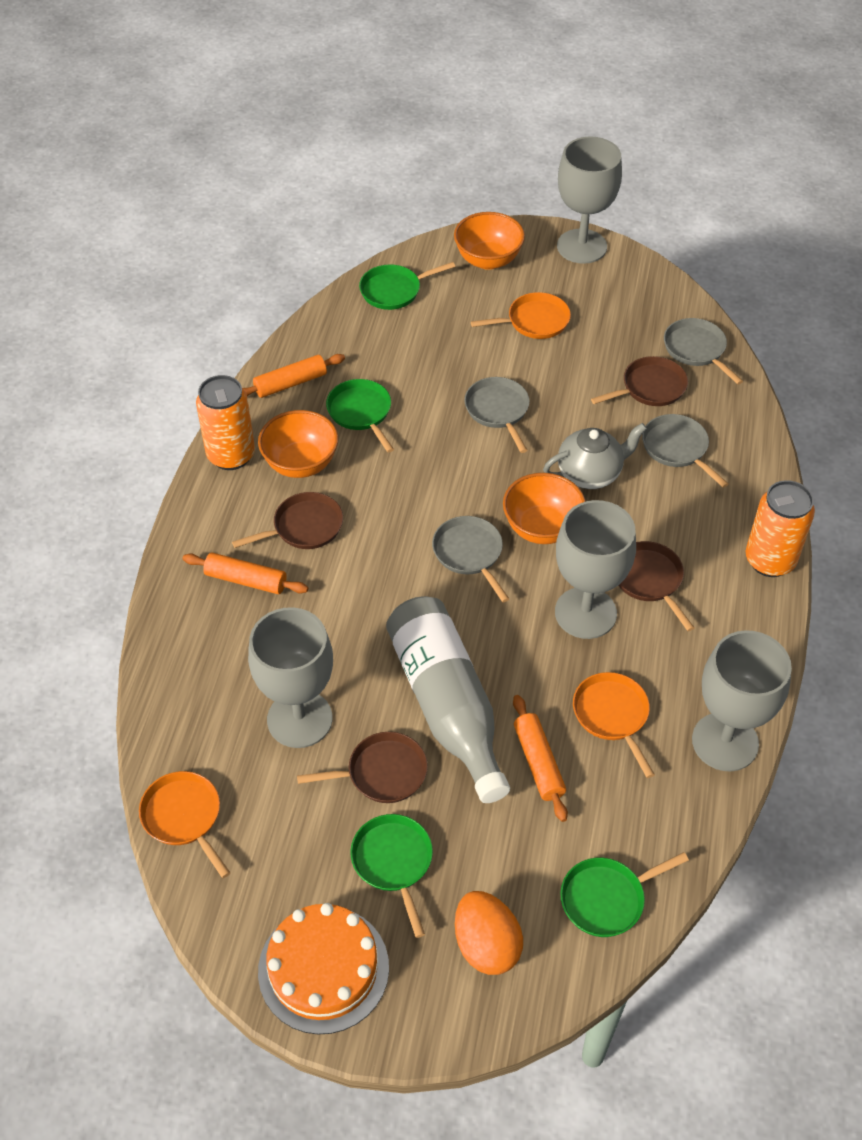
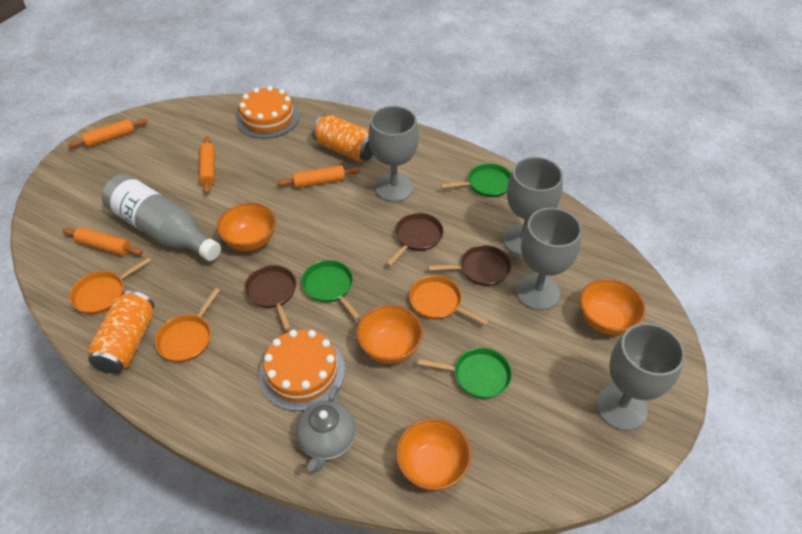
brown pan: 4 -> 3
green pan: 4 -> 3
grey pan: 4 -> 0
orange bowl: 3 -> 4
orange cake: 1 -> 2
orange egg: 1 -> 0
orange rolling pin: 3 -> 4

